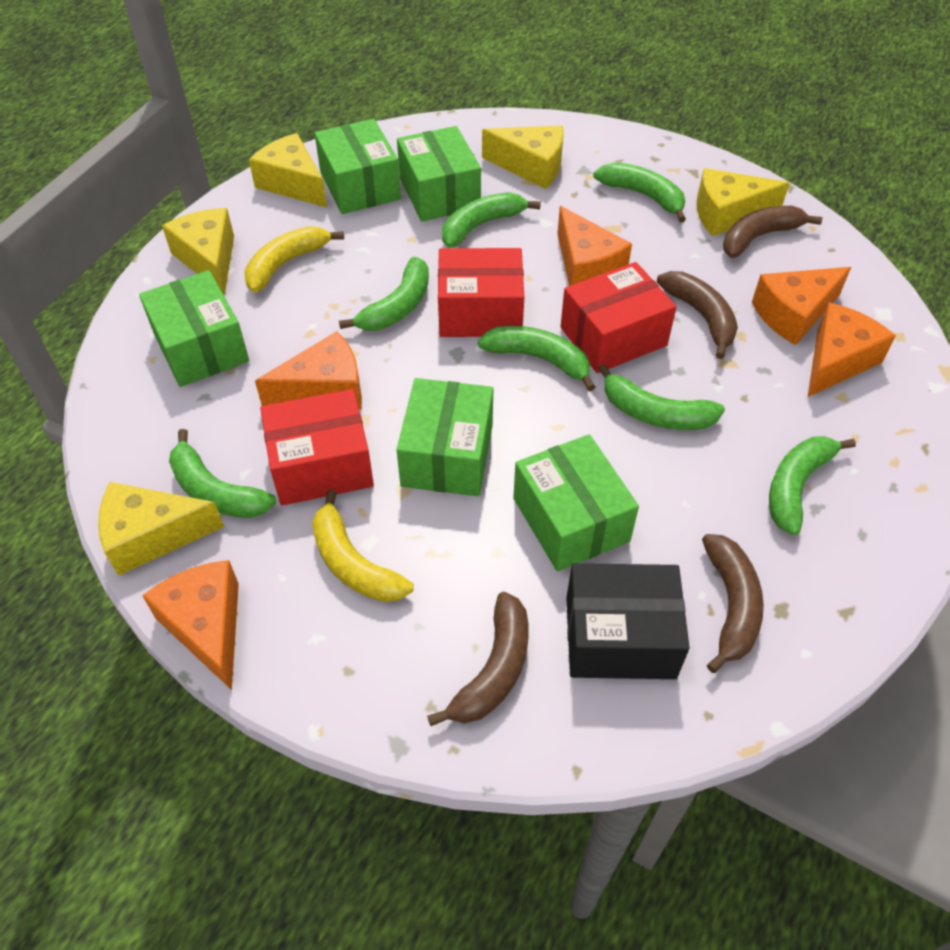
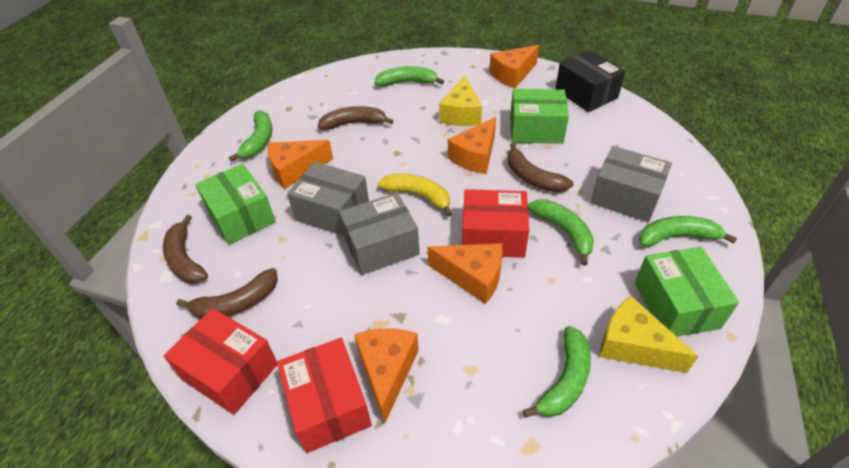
green banana: 7 -> 5
green box: 5 -> 3
grey box: 0 -> 3
yellow banana: 2 -> 1
yellow cheese: 5 -> 2

